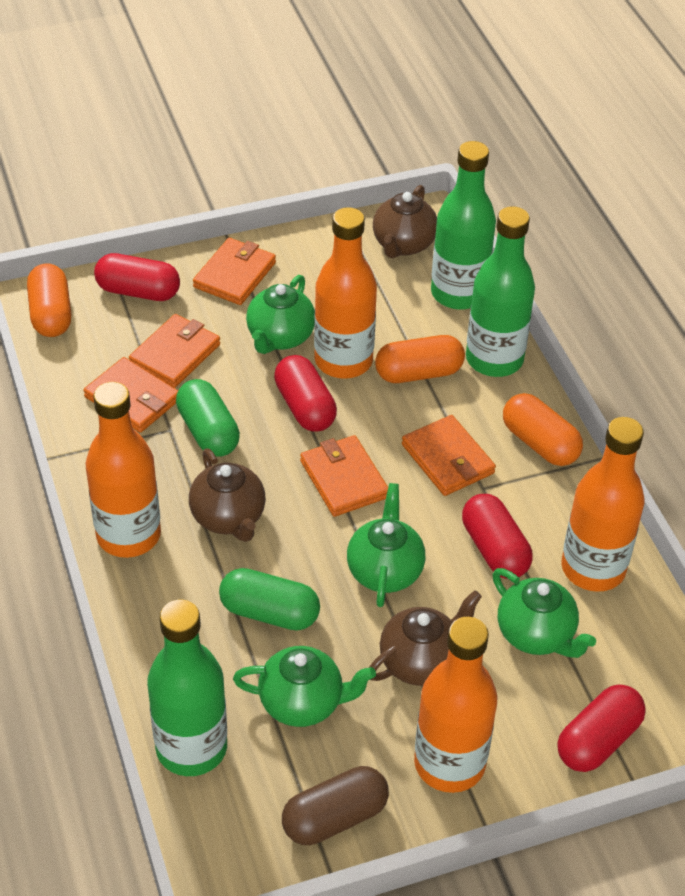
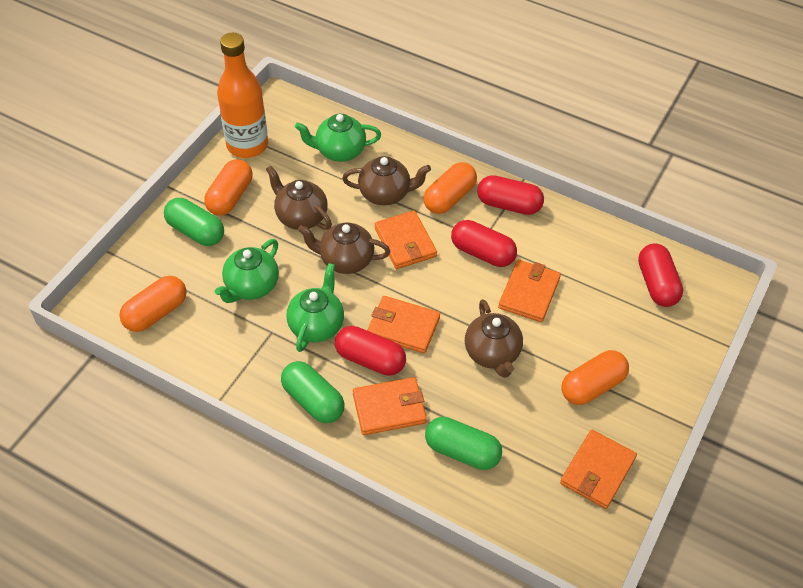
brown capsule: 1 -> 0
brown teapot: 3 -> 4
green bottle: 3 -> 0
green capsule: 2 -> 3
green teapot: 4 -> 3
orange bottle: 4 -> 1
orange capsule: 3 -> 4

